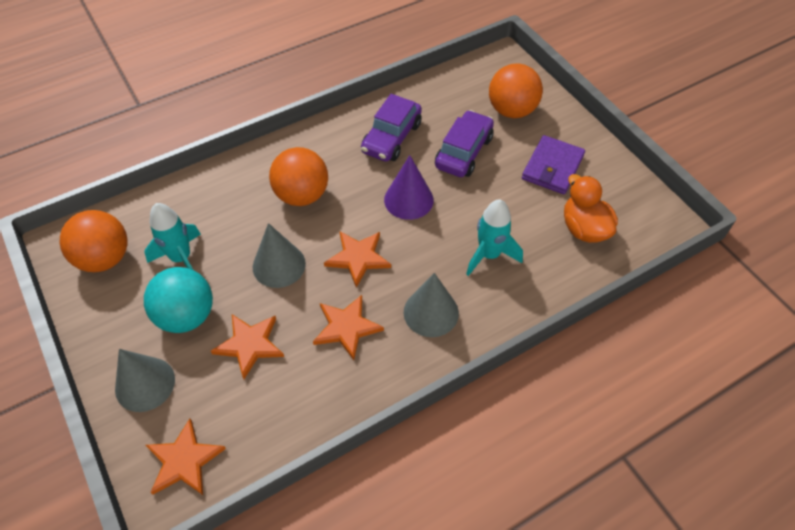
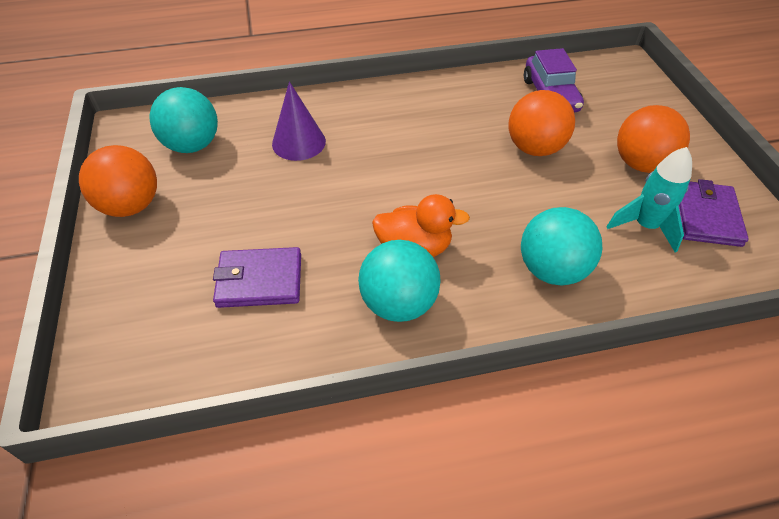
grey cone: 3 -> 0
orange star: 4 -> 0
purple car: 2 -> 1
purple wallet: 1 -> 2
turquoise ball: 1 -> 3
turquoise rocket: 2 -> 1

